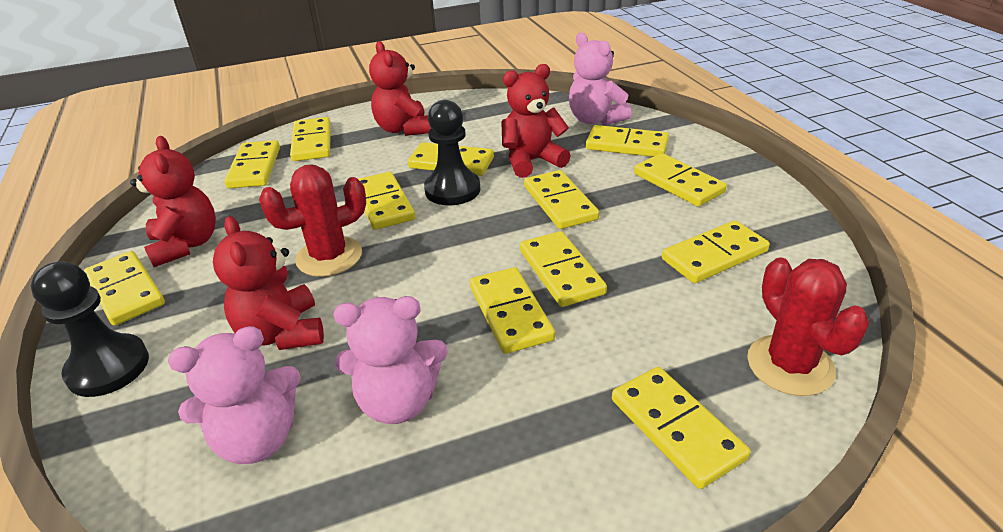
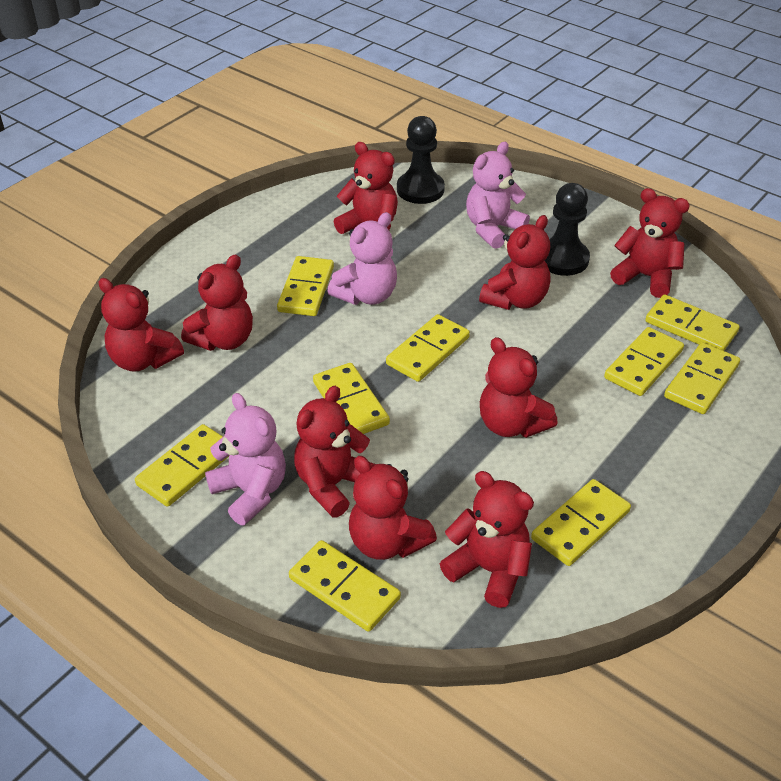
red cactus: 2 -> 0
red teddy bear: 4 -> 9
yellow domino: 12 -> 9

